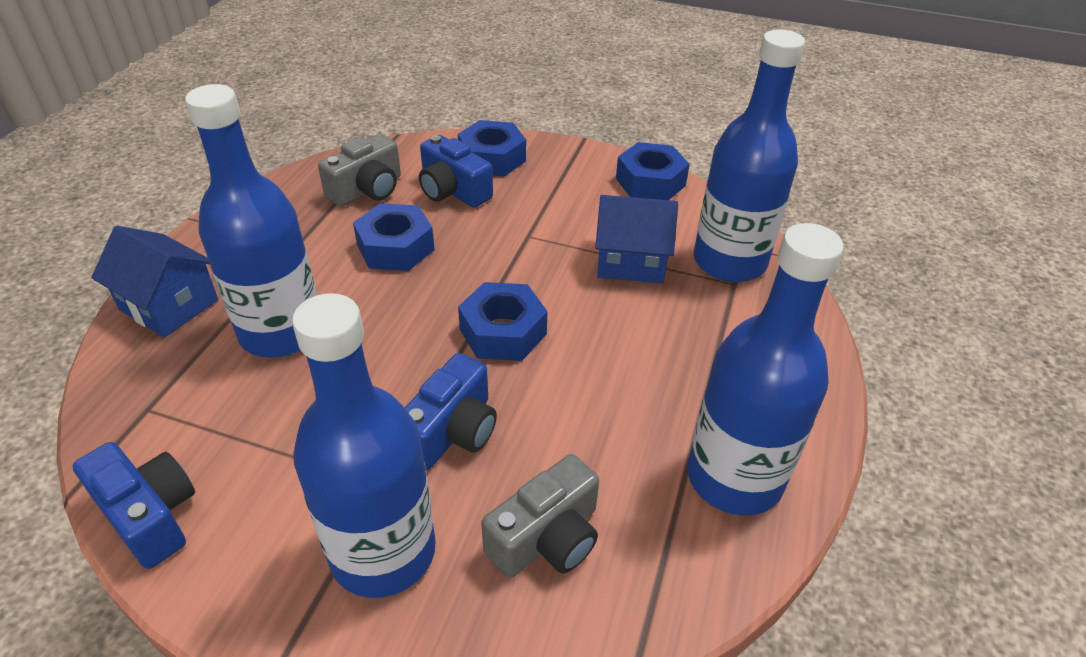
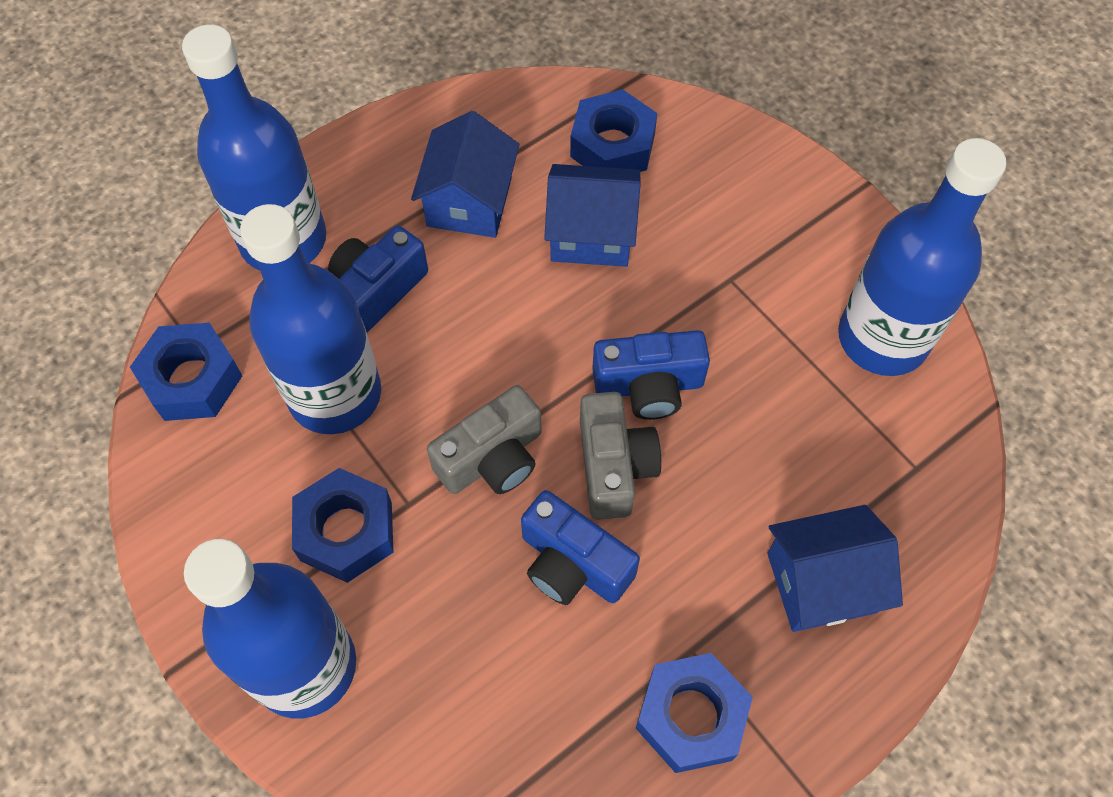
blue house: 2 -> 3

